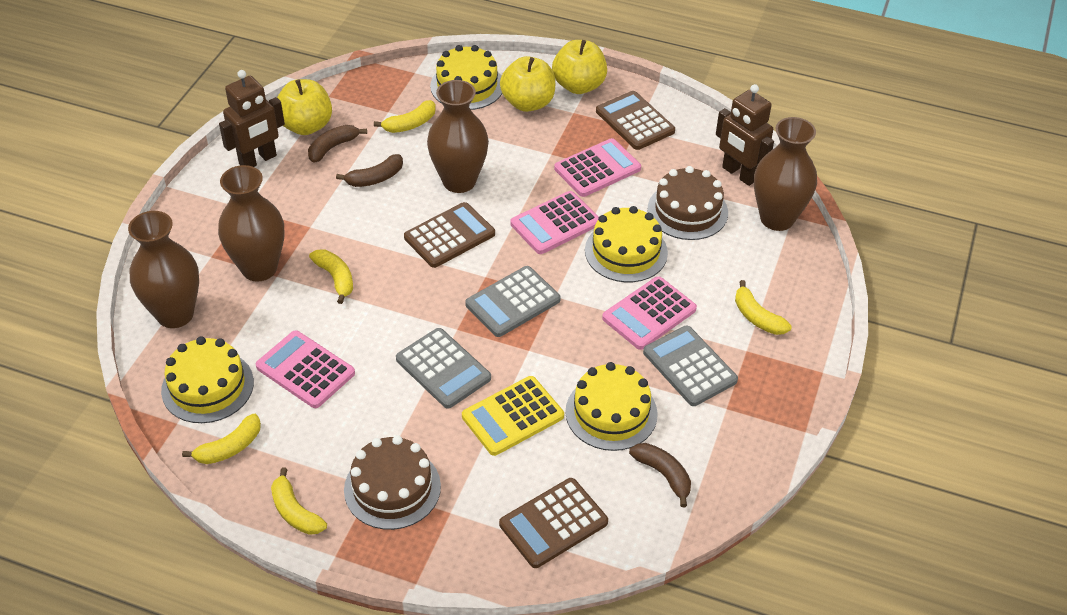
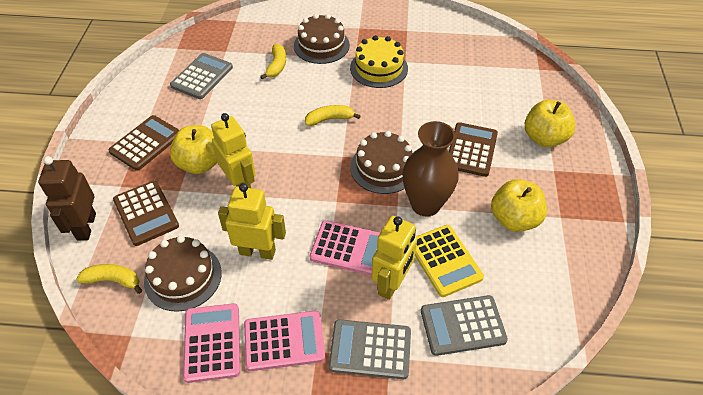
brown banana: 3 -> 0
brown cake: 2 -> 3
brown robot: 2 -> 1
brown vase: 4 -> 1
pink calculator: 4 -> 3
yellow banana: 5 -> 3
yellow cake: 4 -> 1
yellow robot: 0 -> 3

